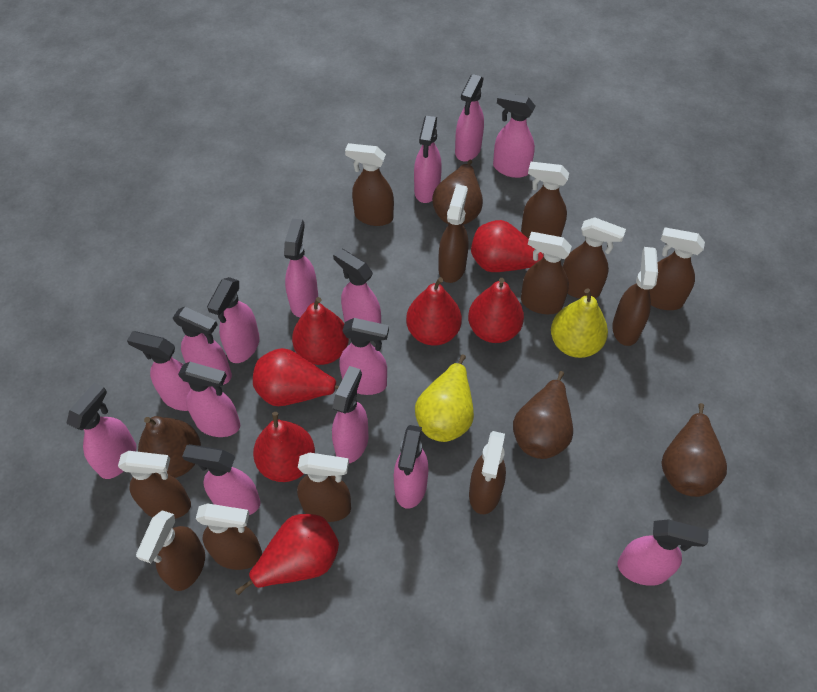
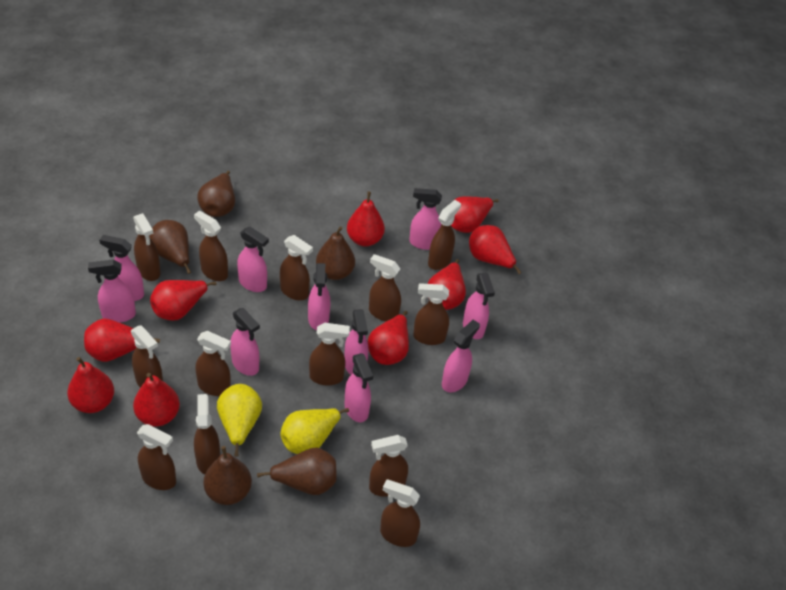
brown pear: 4 -> 5
brown spray bottle: 12 -> 13
pink spray bottle: 15 -> 10
red pear: 7 -> 9

